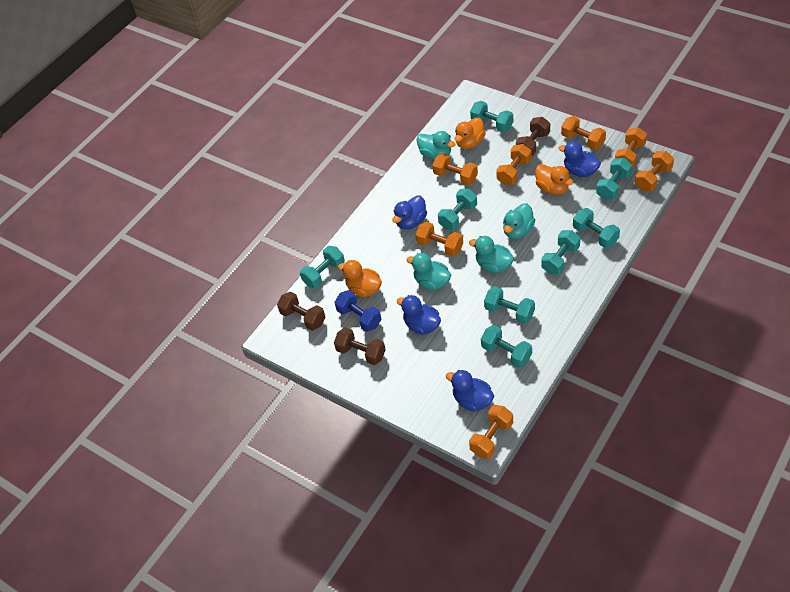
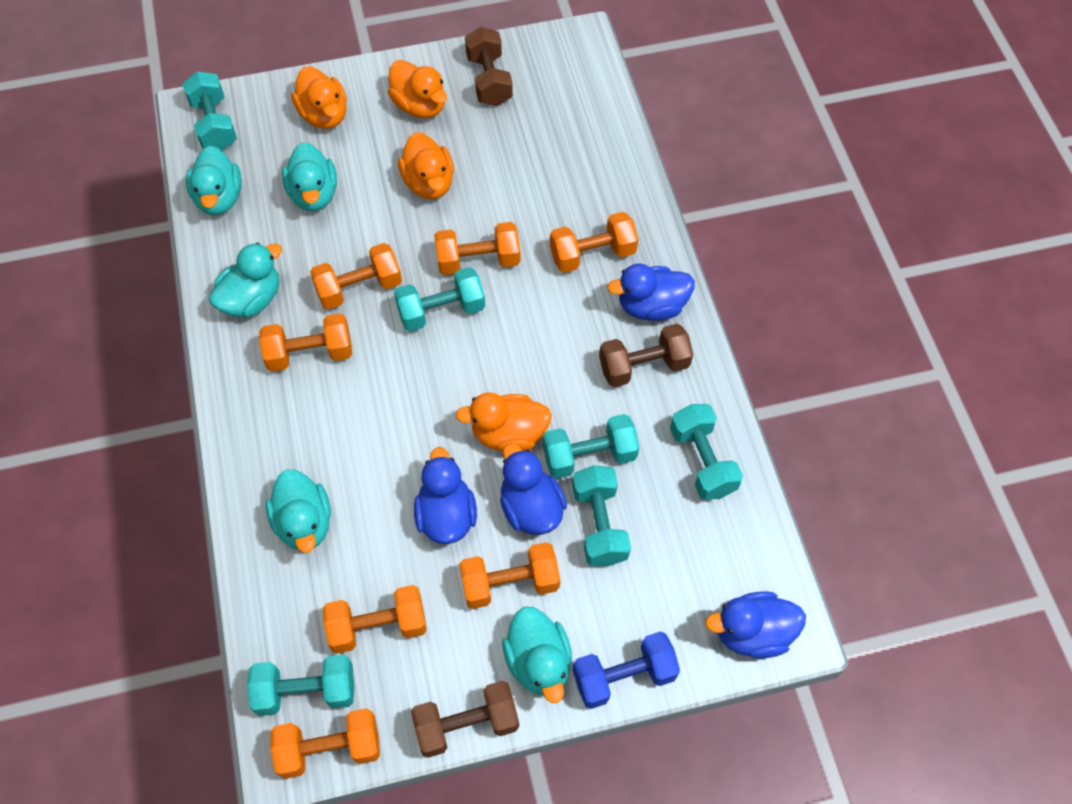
orange duck: 3 -> 4
turquoise duck: 4 -> 5
turquoise dumbbell: 8 -> 6

